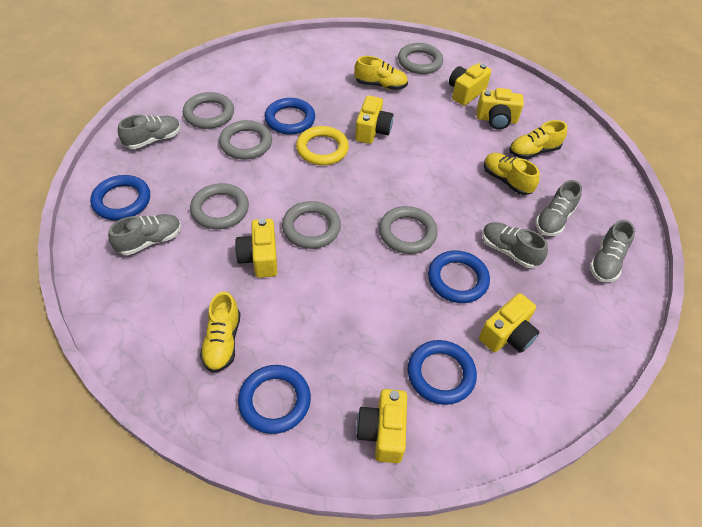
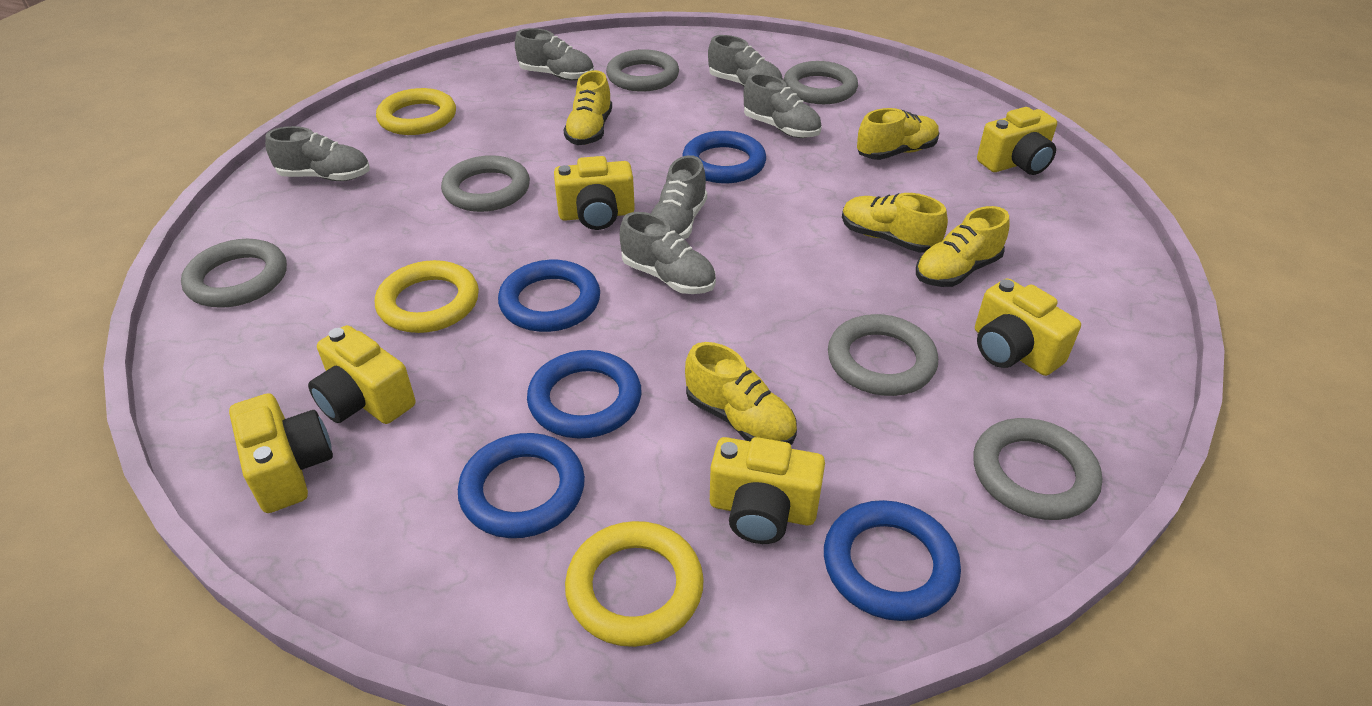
grey shoe: 5 -> 6
yellow ring: 1 -> 3
yellow shoe: 4 -> 5

